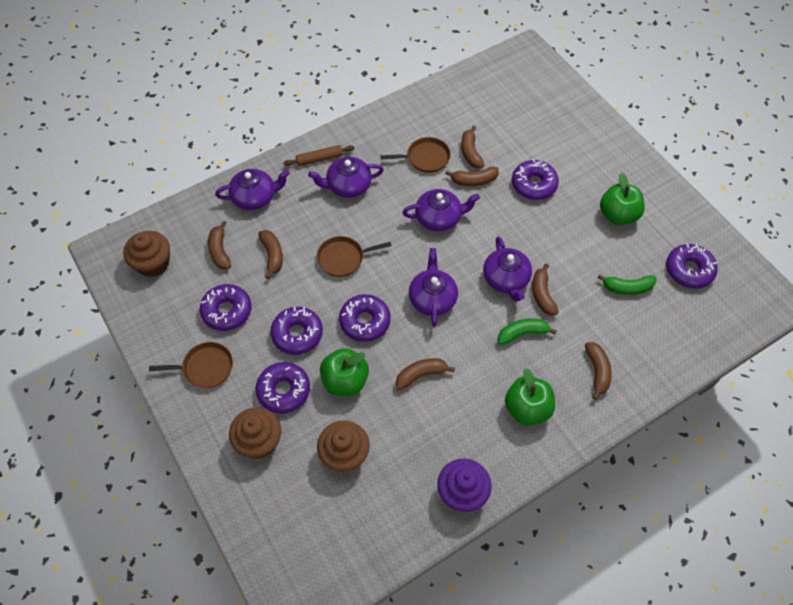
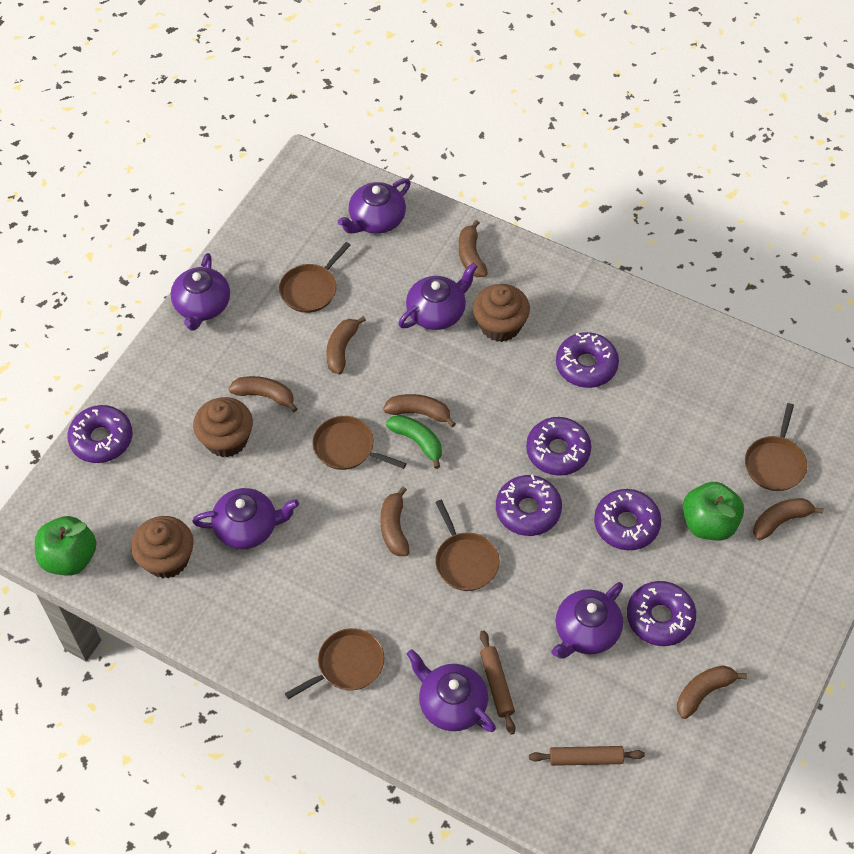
brown pan: 3 -> 5
brown rolling pin: 1 -> 2
green apple: 3 -> 2
green banana: 2 -> 1
purple cupcake: 1 -> 0
purple teapot: 5 -> 6

